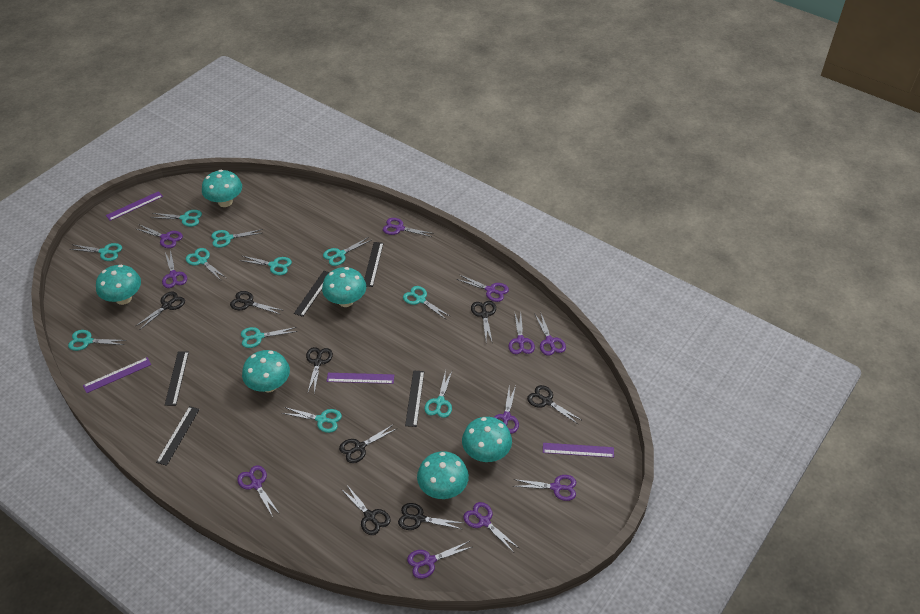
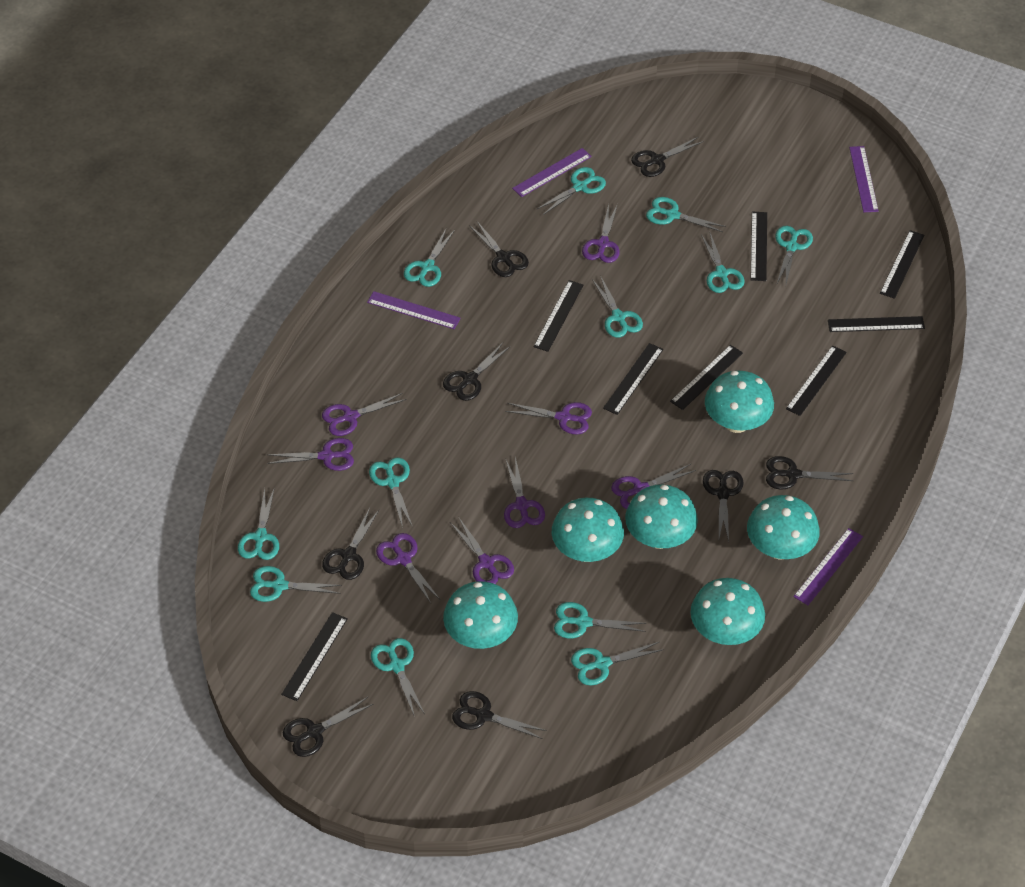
black ruler: 5 -> 8
purple scissors: 11 -> 8
turquoise scissors: 11 -> 12

